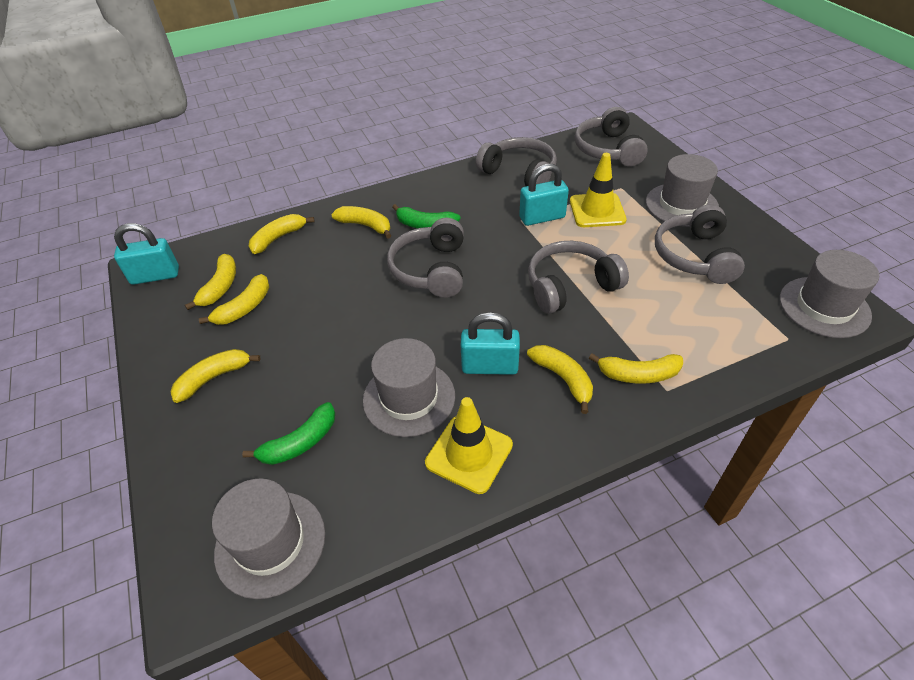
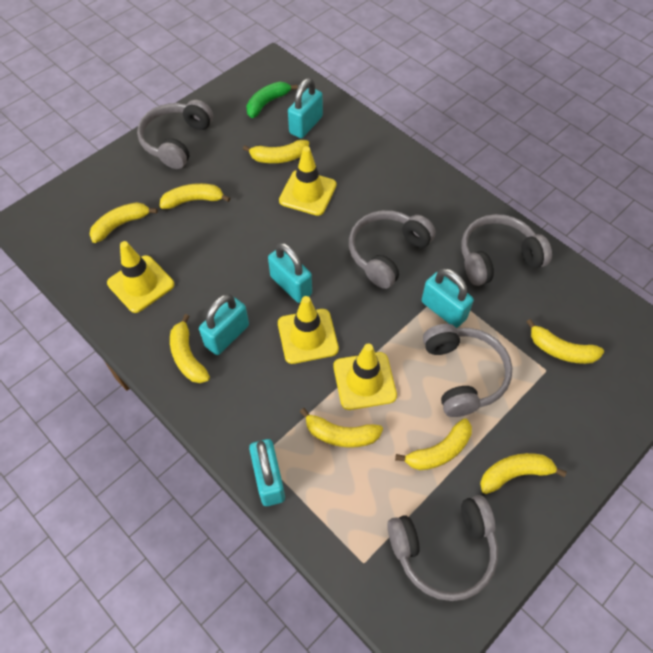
green banana: 2 -> 1
grey hat: 4 -> 0
turquoise padlock: 3 -> 5
yellow banana: 7 -> 8
yellow traffic cone: 2 -> 4

